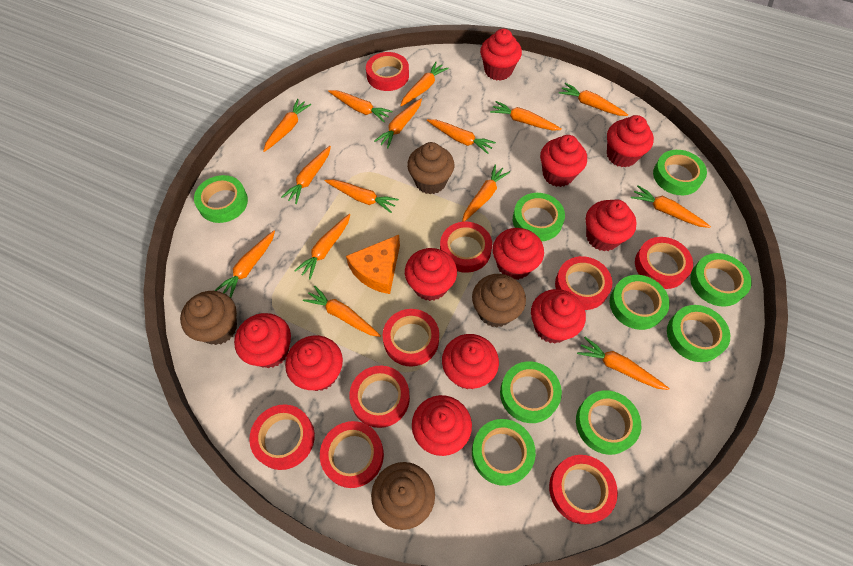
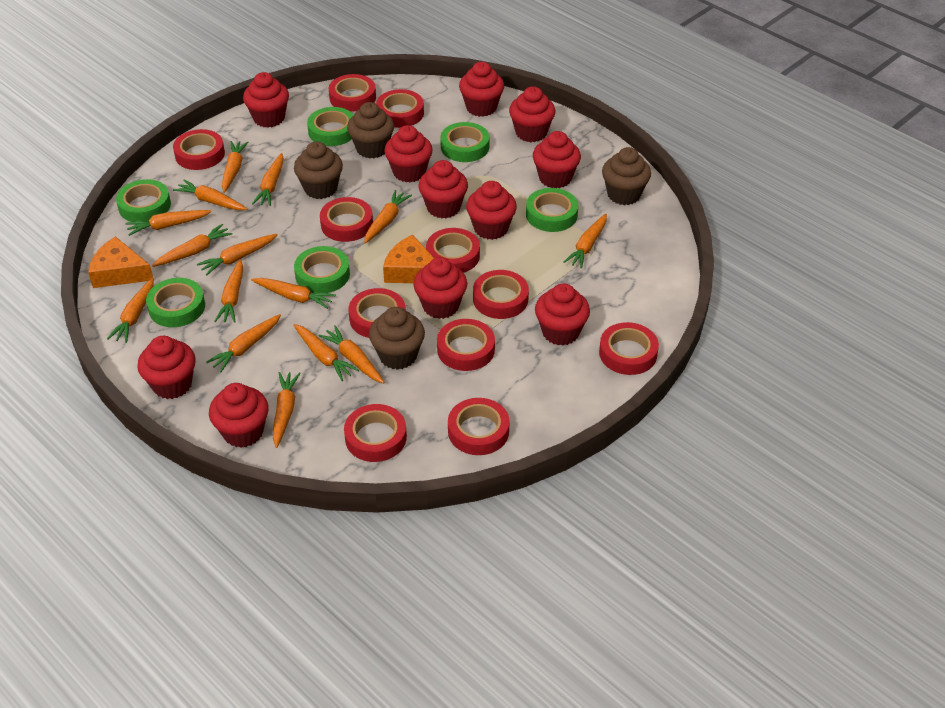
green tape: 9 -> 6
orange cheese: 1 -> 2
red tape: 9 -> 11

